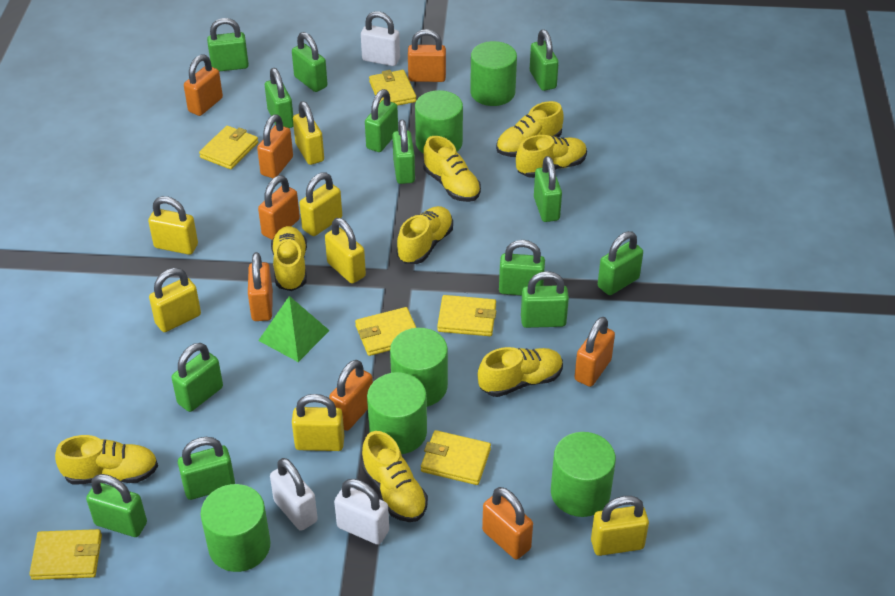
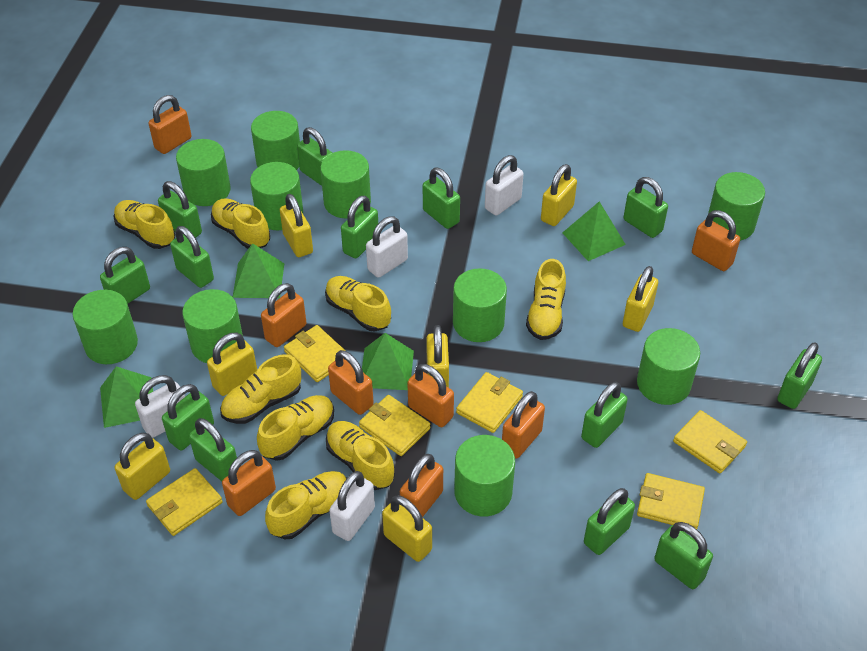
green cylinder: 6 -> 10
green pyramid: 1 -> 4
white padlock: 3 -> 4

